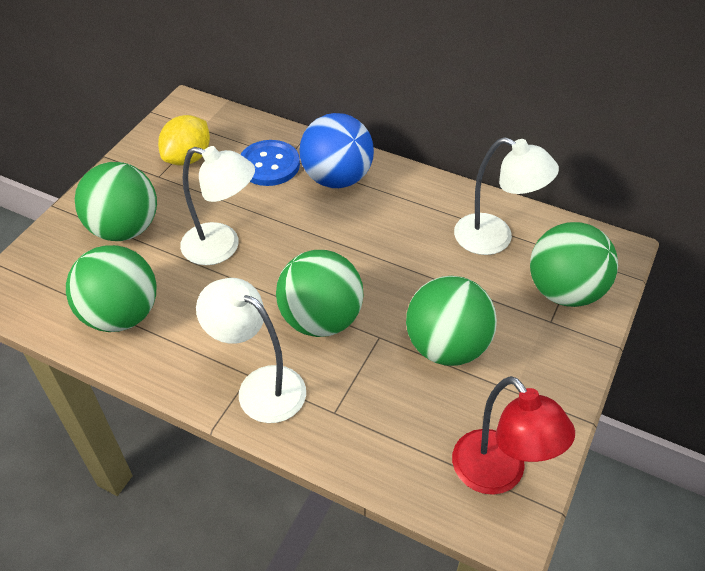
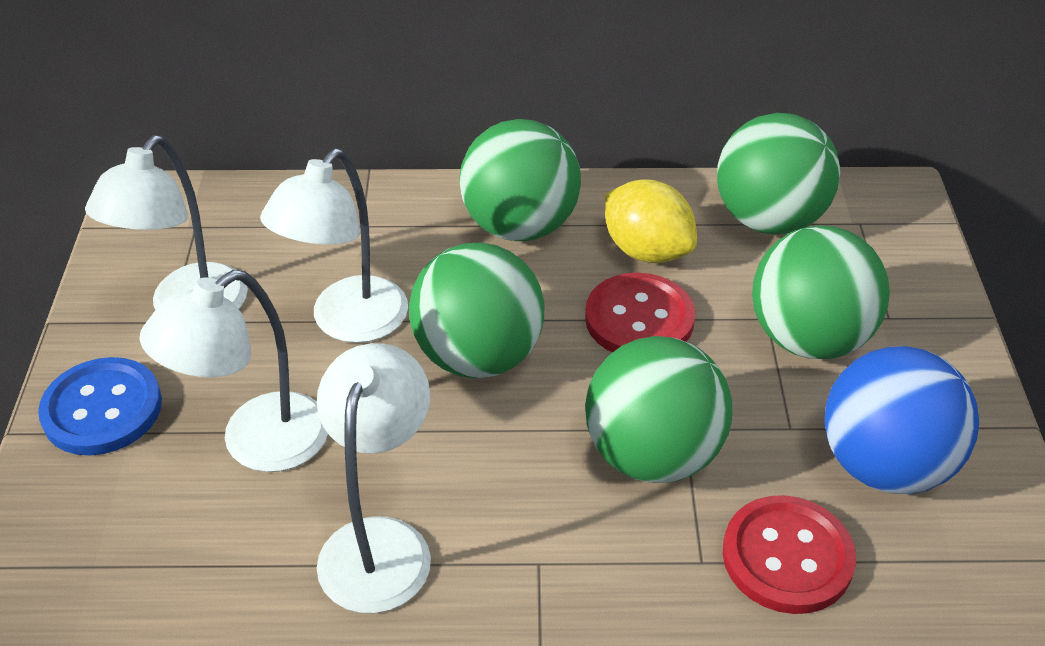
red button: 0 -> 2
red lamp: 1 -> 0
white lamp: 3 -> 4

